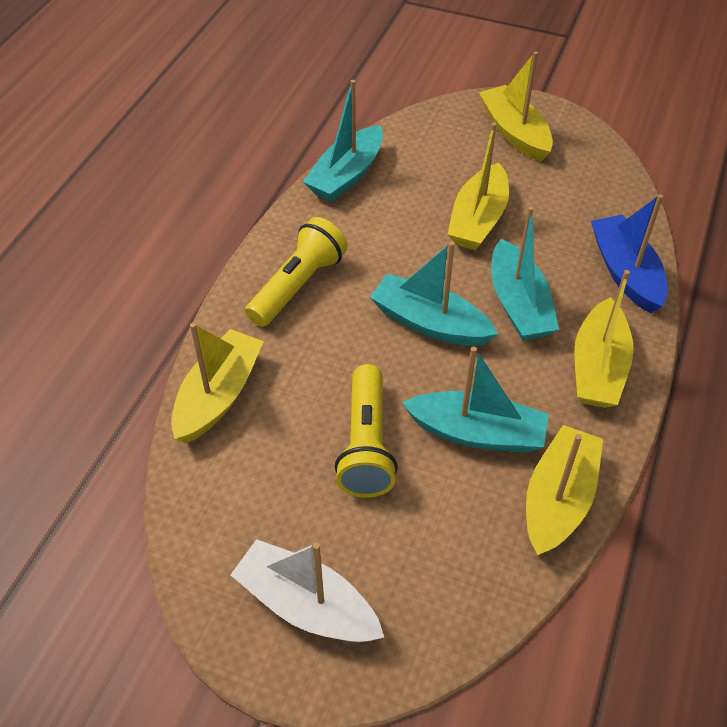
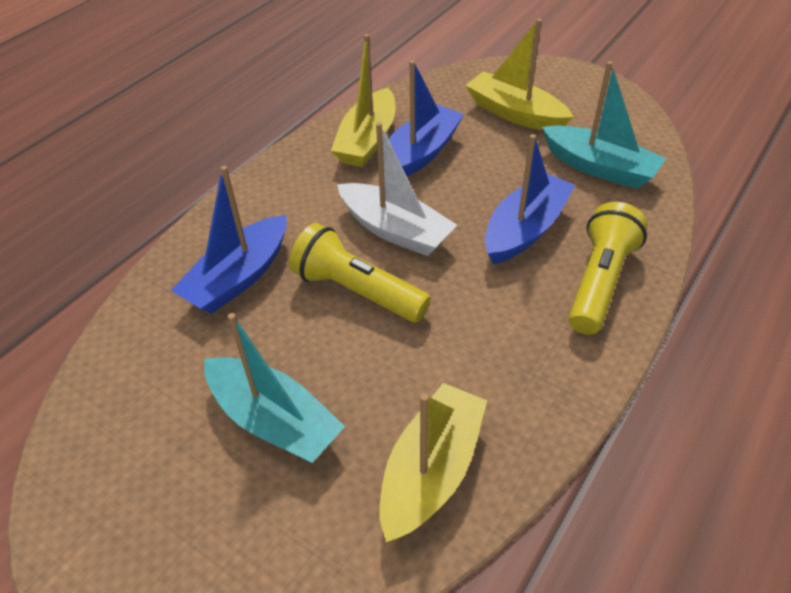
blue boat: 1 -> 3
turquoise boat: 4 -> 2
yellow boat: 5 -> 3

